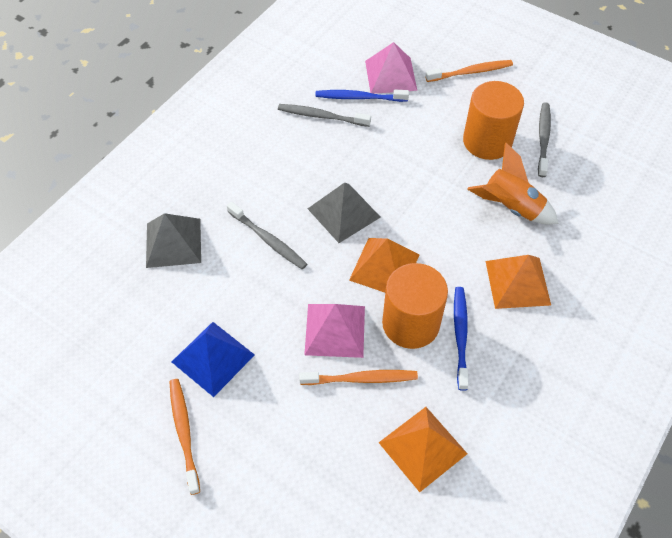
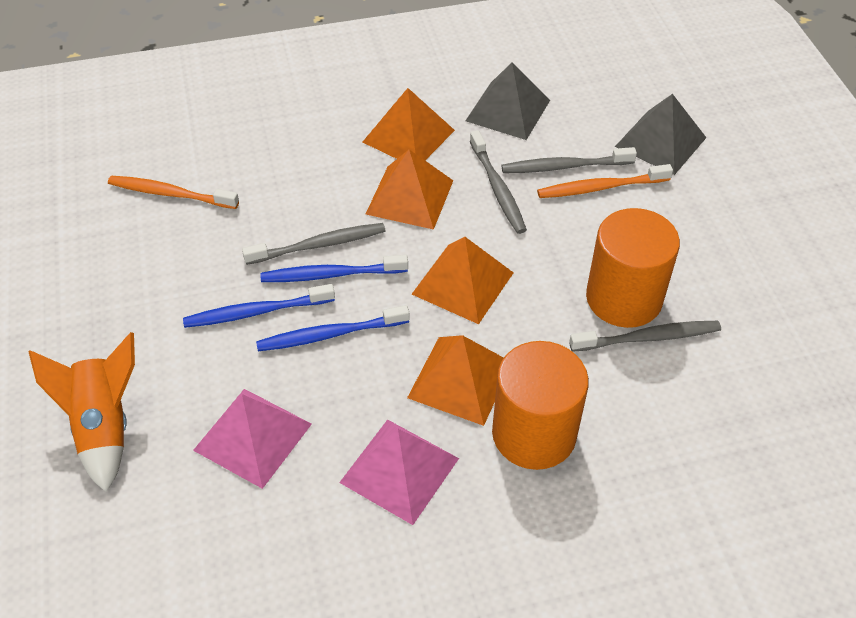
blue pyramid: 1 -> 0
blue toothbrush: 2 -> 3
grey toothbrush: 3 -> 4
orange pyramid: 3 -> 4
orange toothbrush: 3 -> 2

